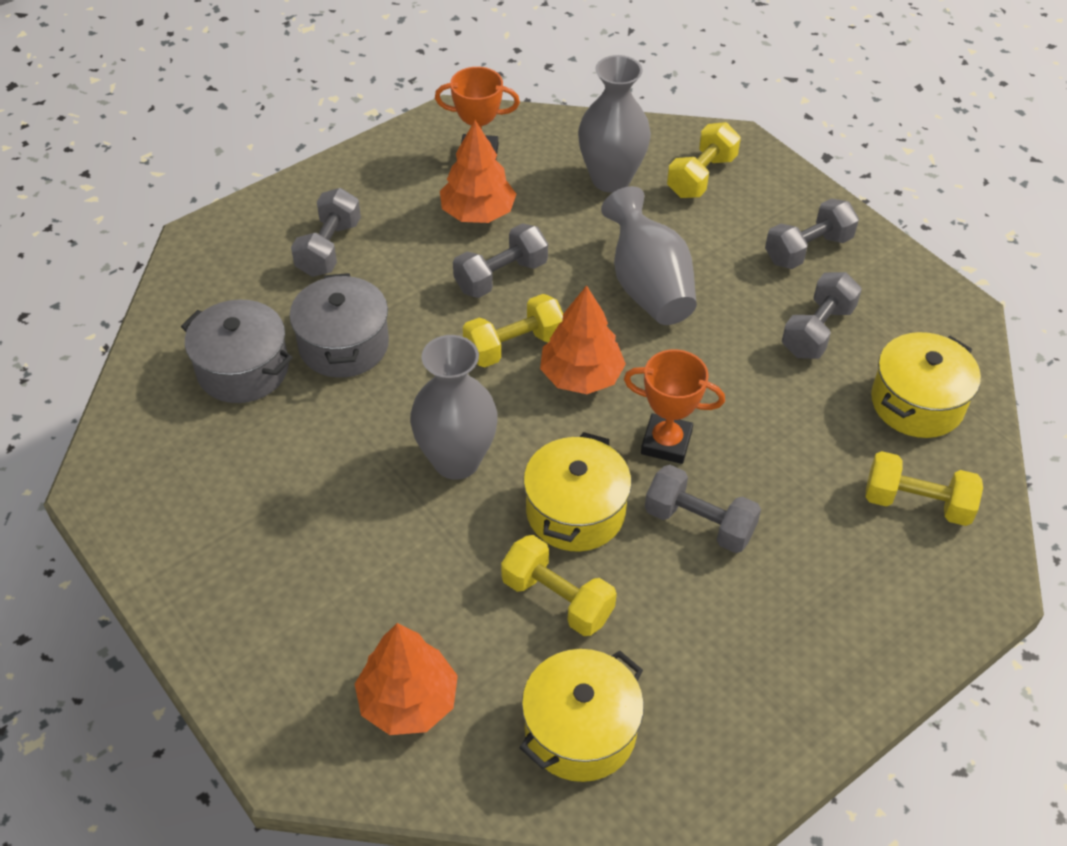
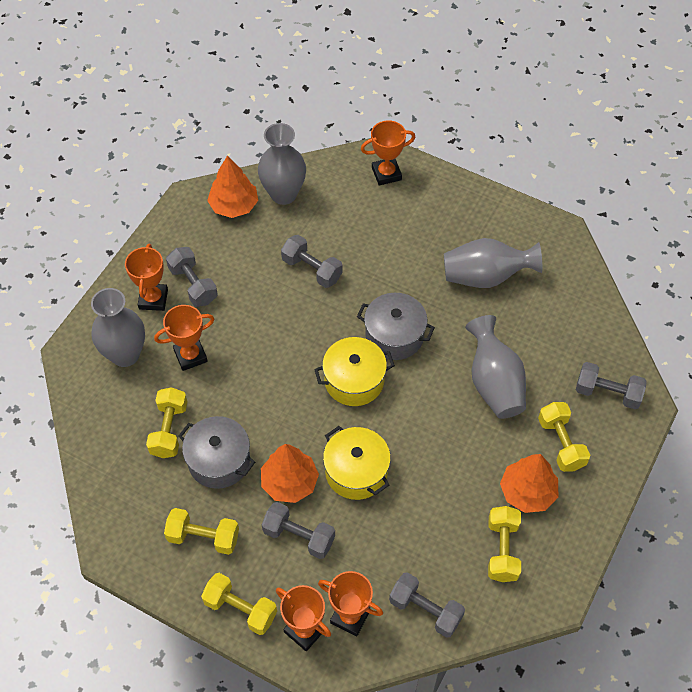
grey vase: 3 -> 4
orange trophy: 2 -> 5
yellow dumbbell: 4 -> 5
yellow pot: 3 -> 2

